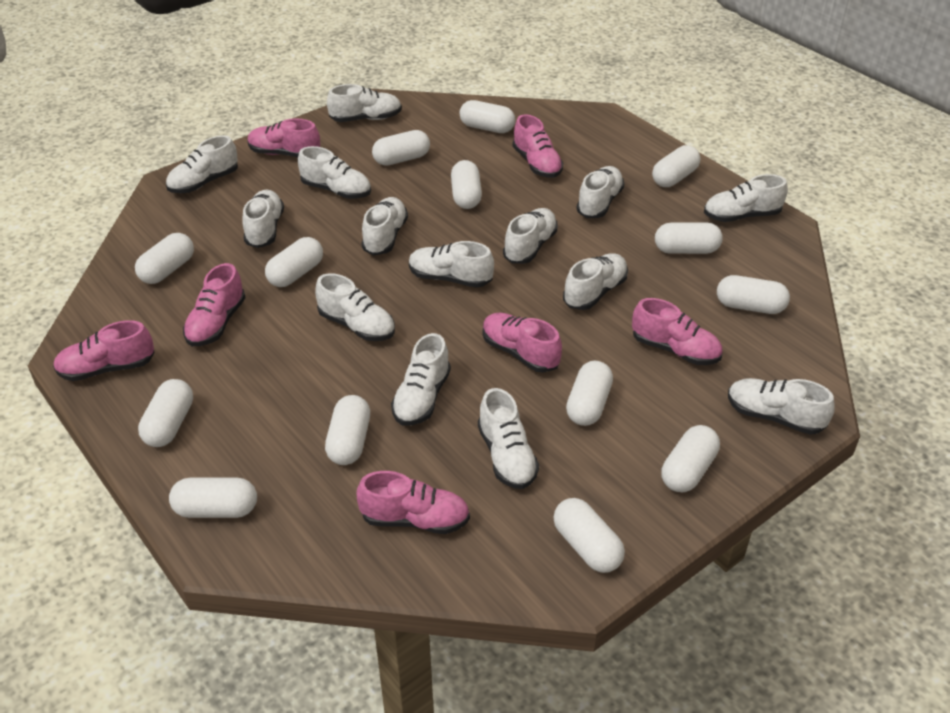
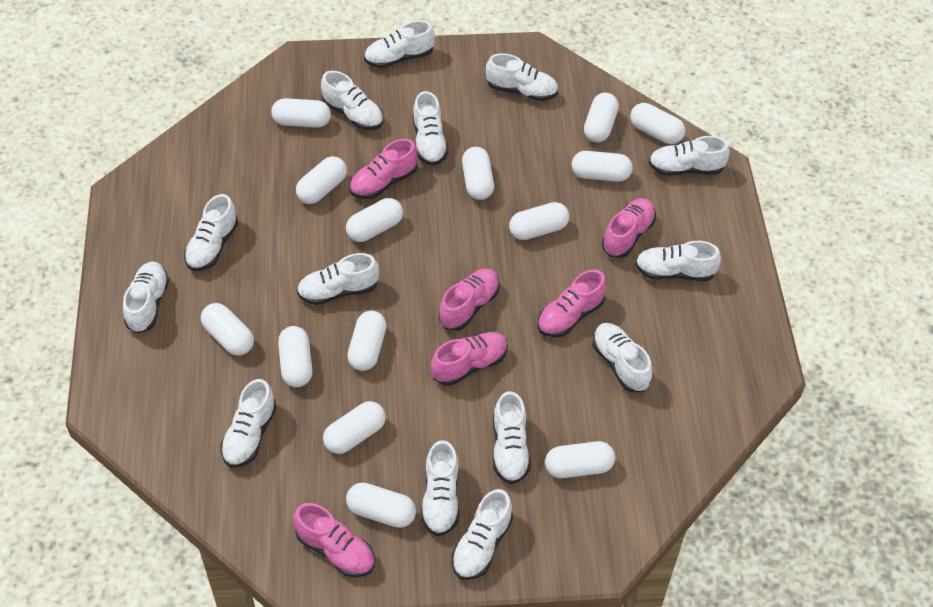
pink shoe: 7 -> 6

